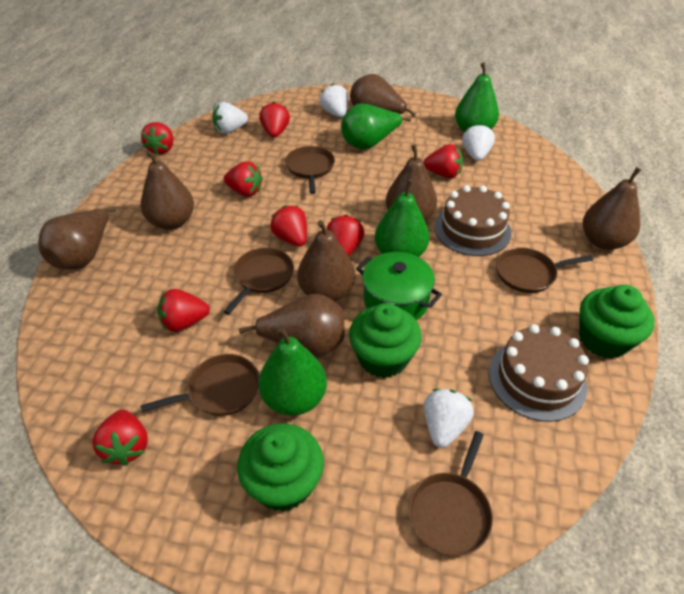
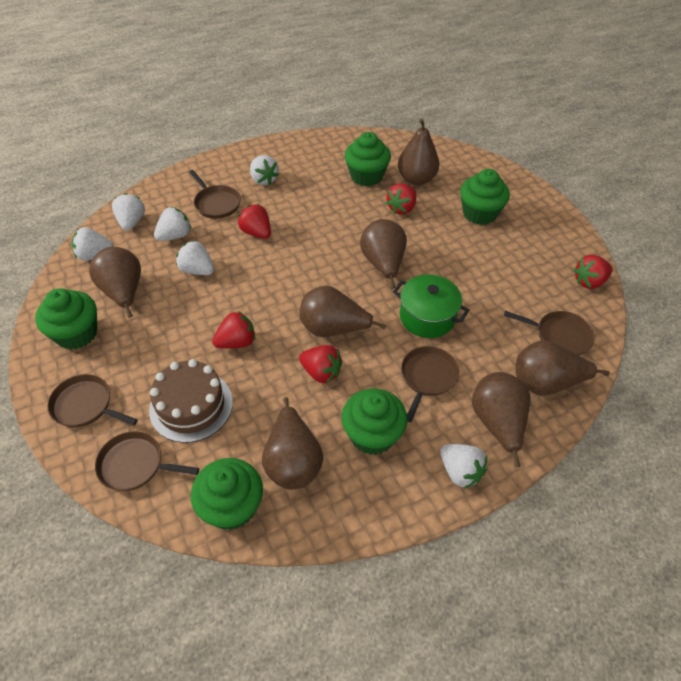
brown cake: 2 -> 1
green cupcake: 3 -> 5
green pear: 4 -> 0
red strawberry: 8 -> 5
white strawberry: 4 -> 6

